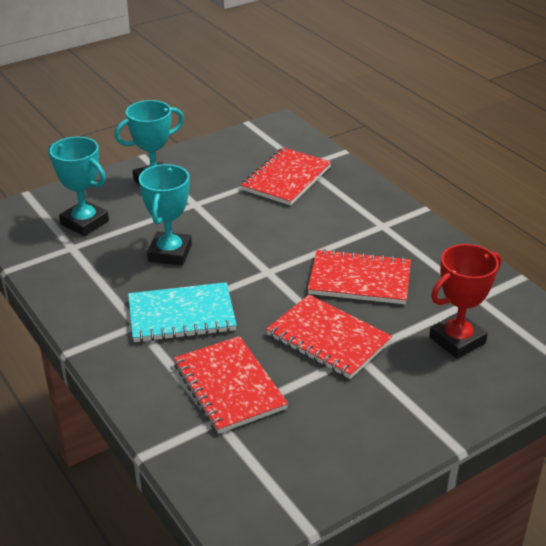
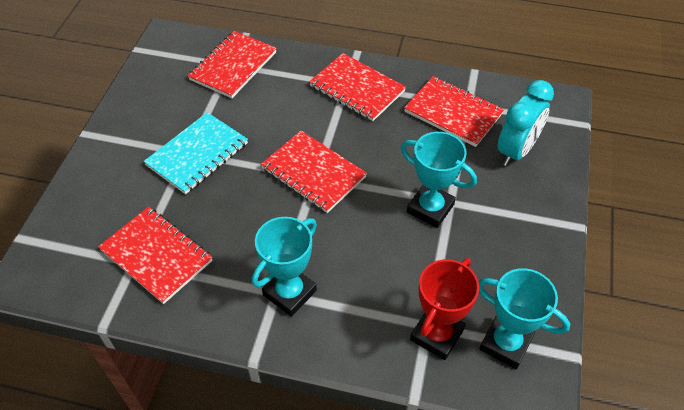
red notebook: 4 -> 5
turquoise clock: 0 -> 1

